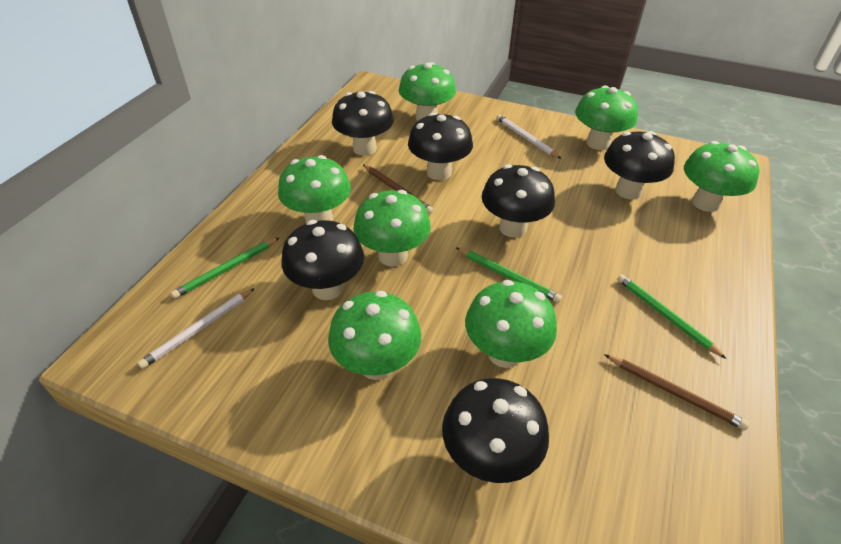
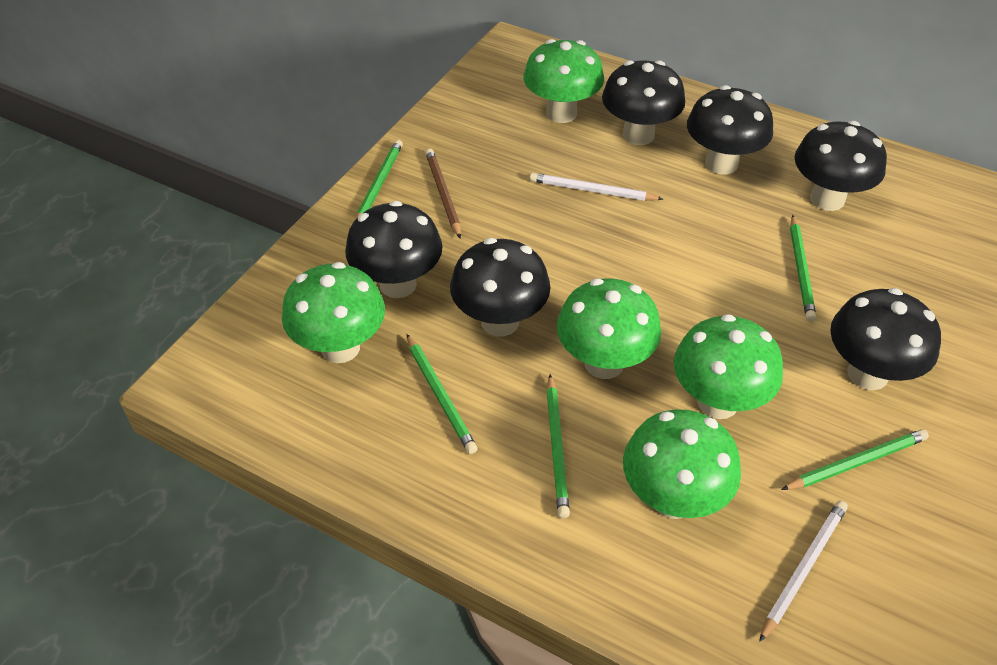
brown pencil: 2 -> 1
green mushroom: 7 -> 5
green pencil: 3 -> 5

